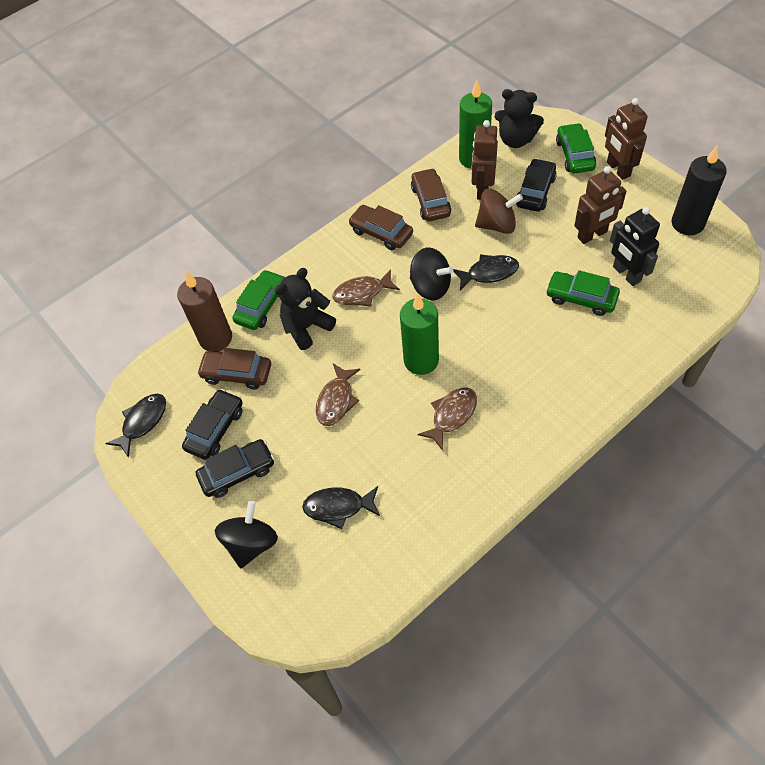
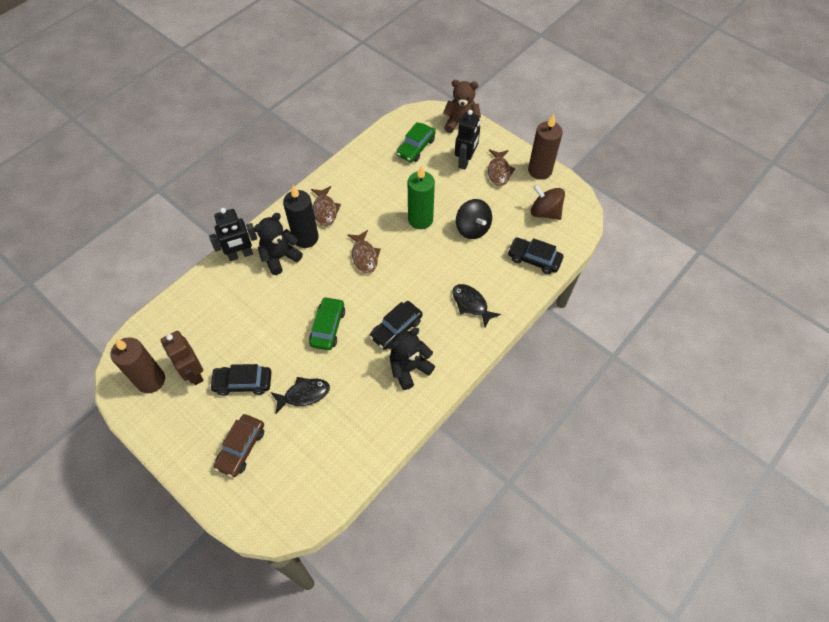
black fish: 3 -> 2
black robot: 1 -> 2
black spinning top: 2 -> 1
brown candle: 1 -> 2
brown car: 3 -> 1
brown robot: 3 -> 1
brown teddy bear: 0 -> 1
green candle: 2 -> 1
green car: 3 -> 2

